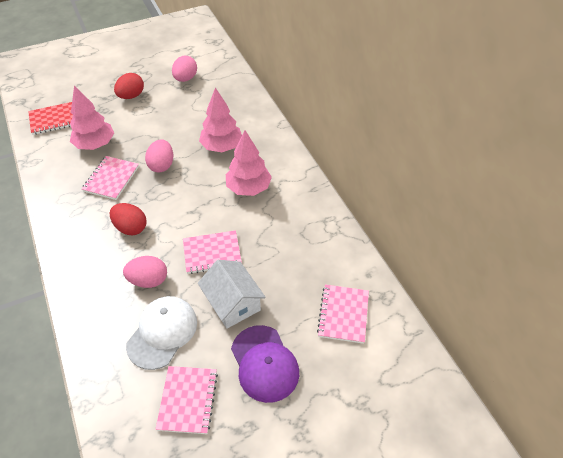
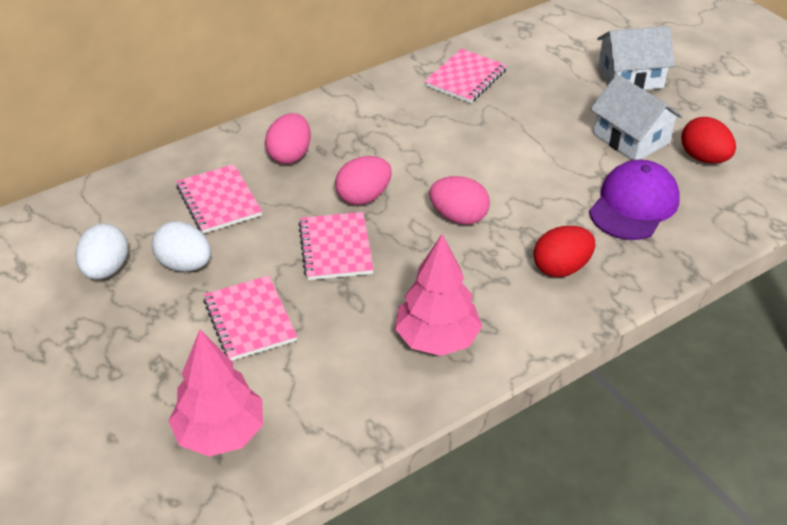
pink tree: 3 -> 2
red notebook: 1 -> 0
white cap: 1 -> 0
white egg: 0 -> 2
white house: 1 -> 2

